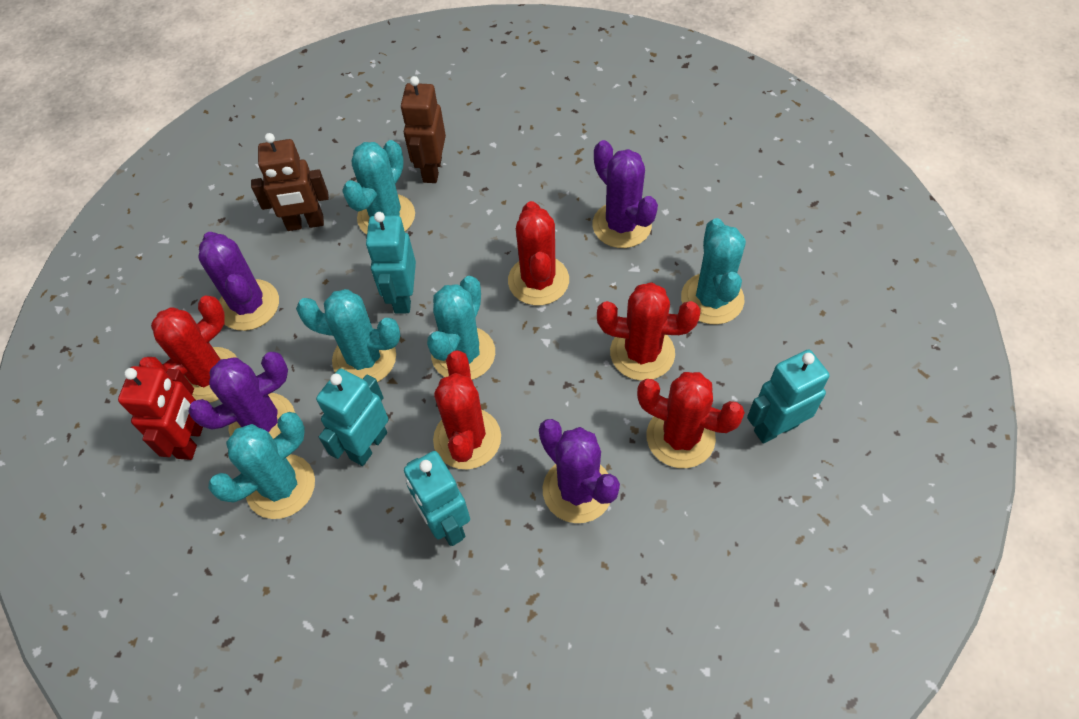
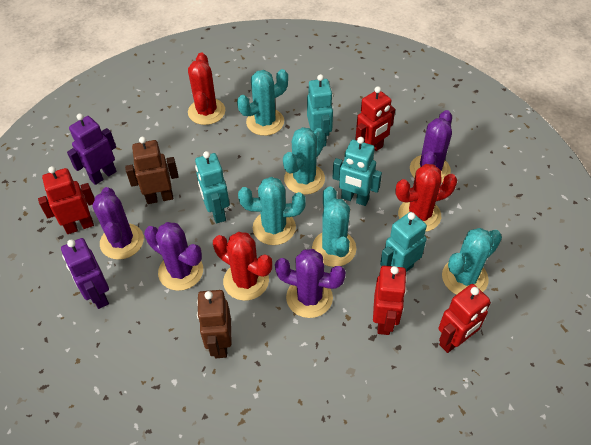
purple robot: 0 -> 2
red cactus: 5 -> 3
red robot: 1 -> 4

